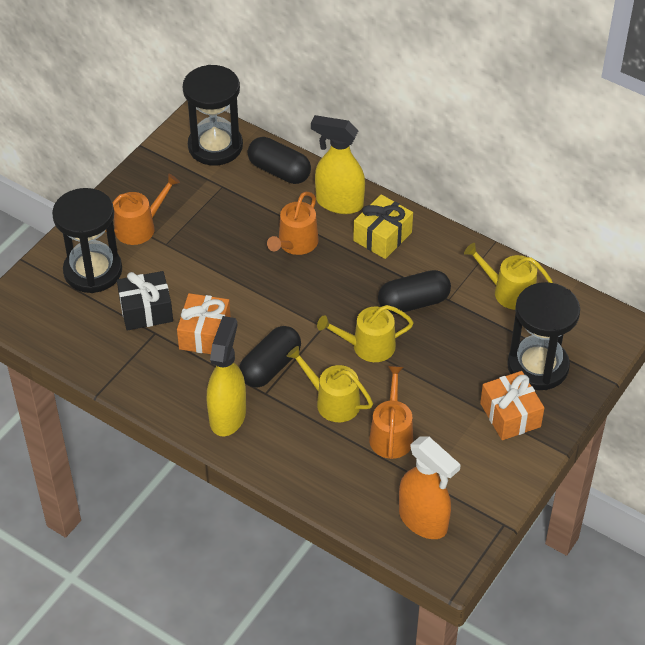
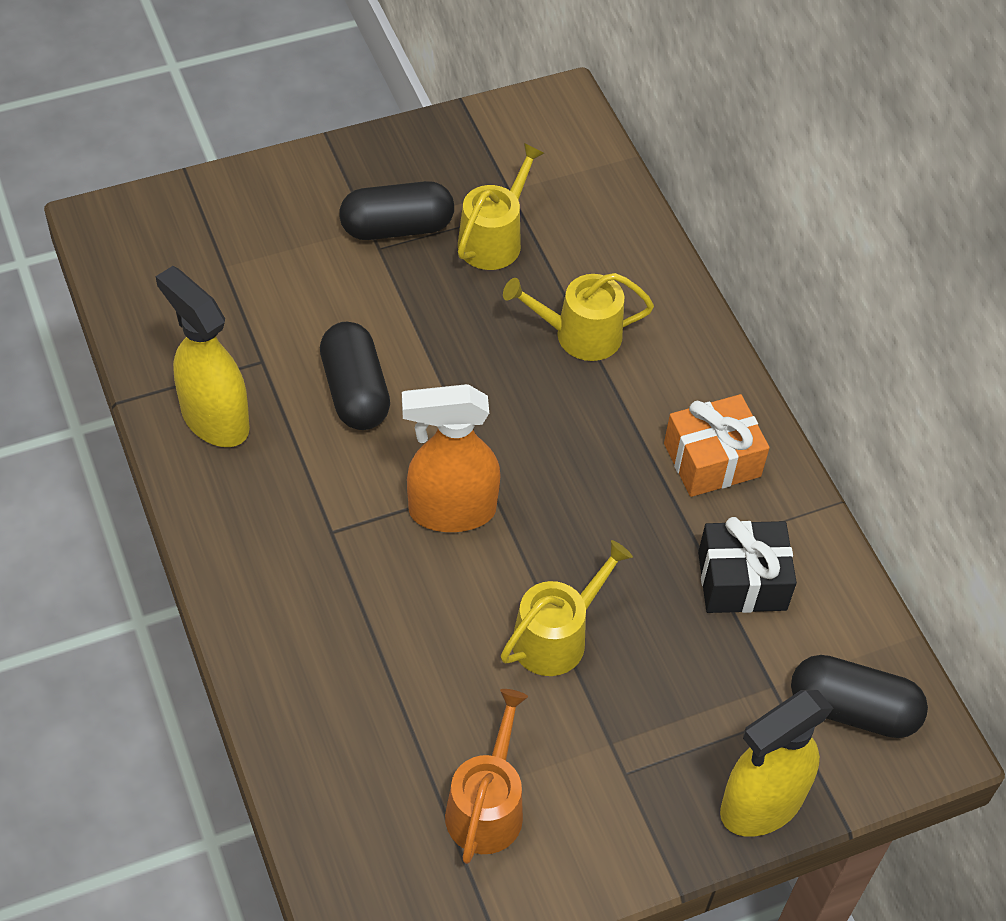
black hourglass: 3 -> 0
orange gift: 2 -> 1
orange watering can: 3 -> 1
yellow gift: 1 -> 0

